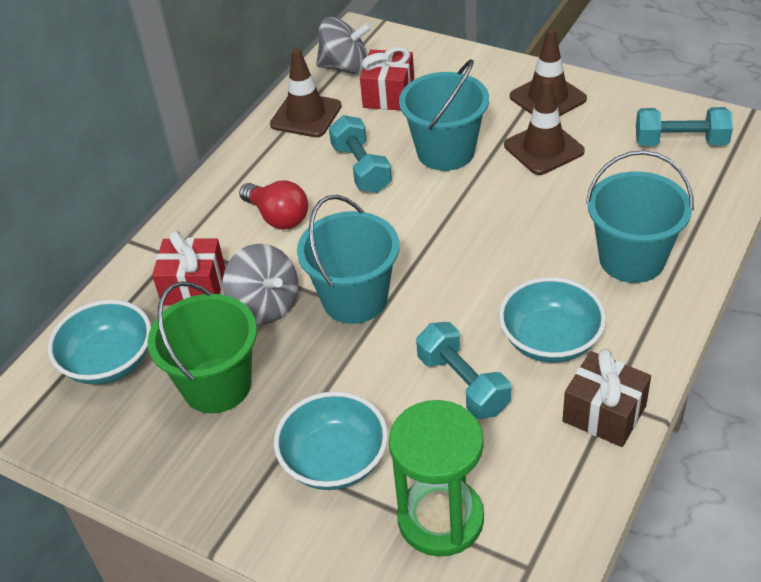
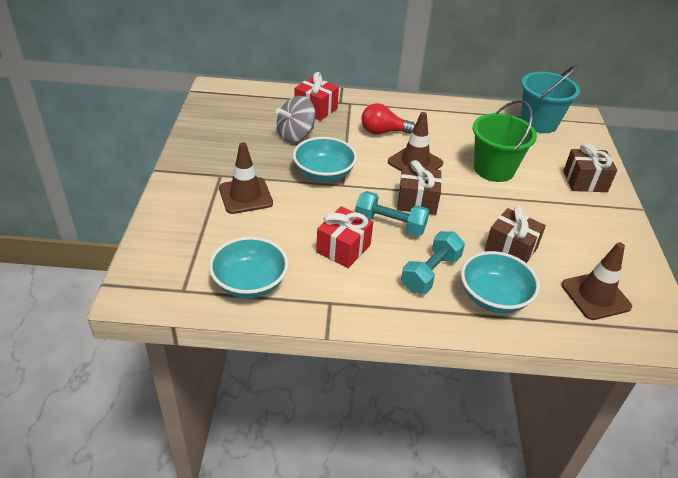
brown gift: 1 -> 3
green hourglass: 1 -> 0
grey spinning top: 2 -> 1
turquoise bucket: 3 -> 1
turquoise dumbbell: 3 -> 2

